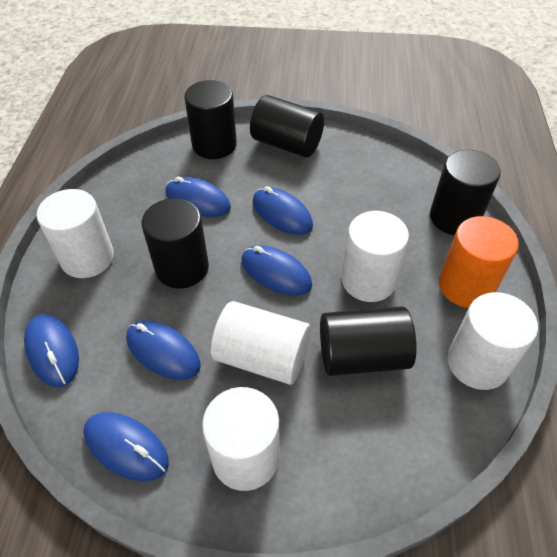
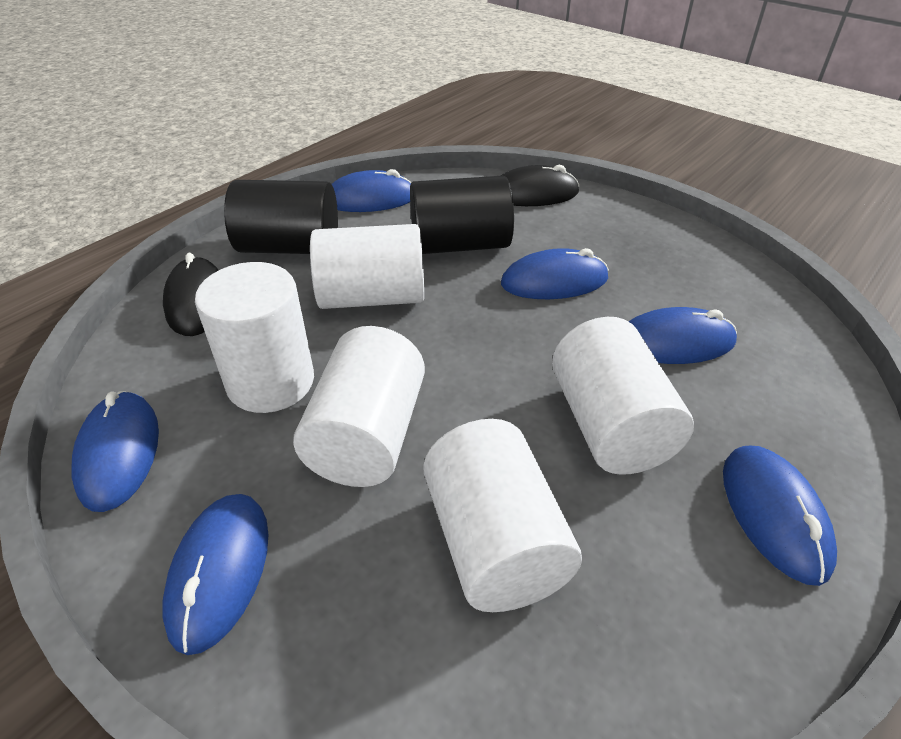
black cylinder: 5 -> 2
black mouse: 0 -> 2
orange cylinder: 1 -> 0

